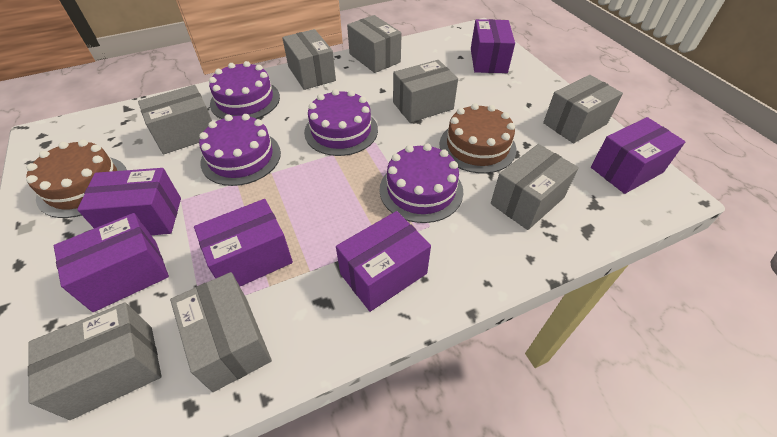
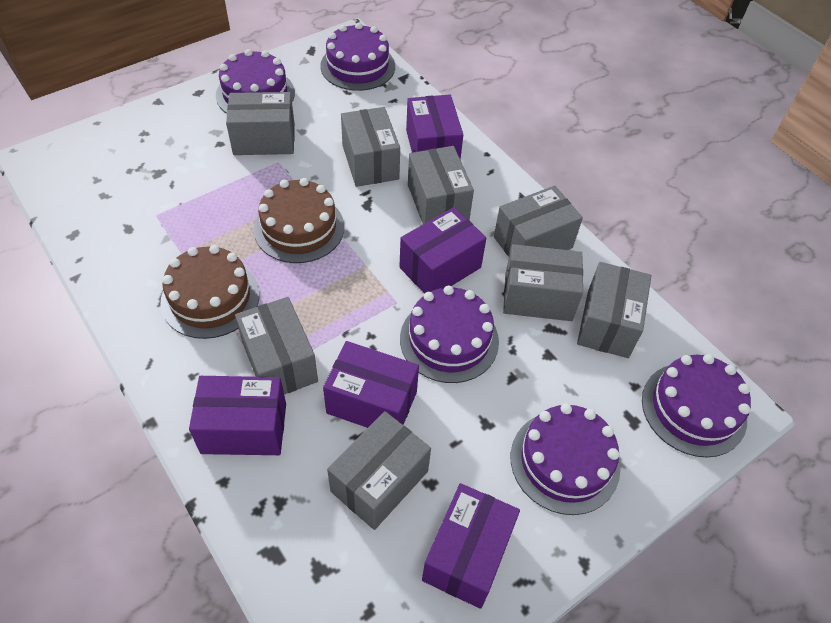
purple box: 6 -> 5
purple cake: 4 -> 5

